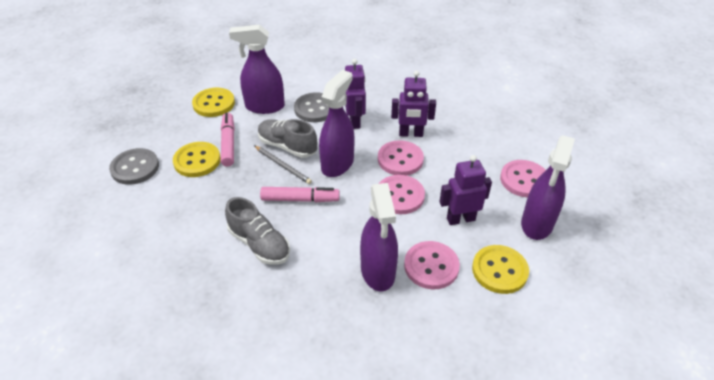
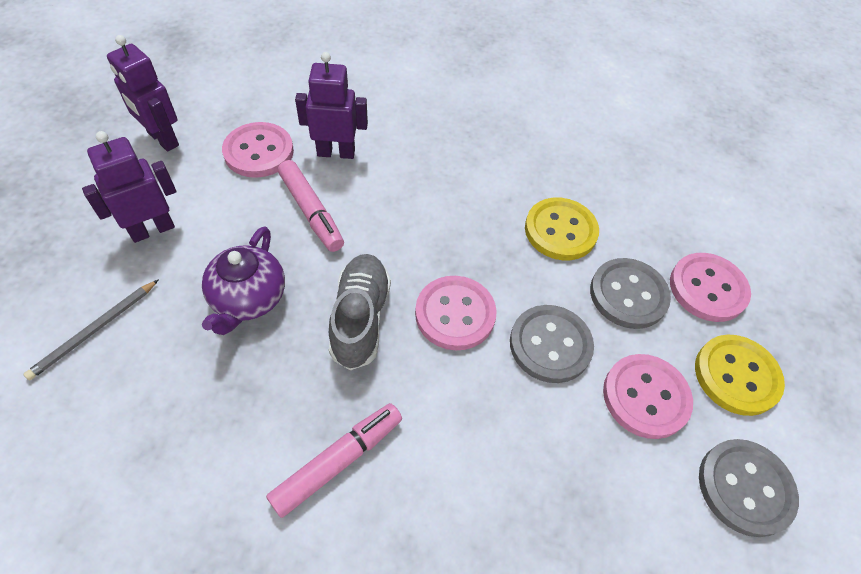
grey button: 2 -> 3
grey shoe: 2 -> 1
purple spray bottle: 4 -> 0
purple teapot: 0 -> 1
yellow button: 3 -> 2

